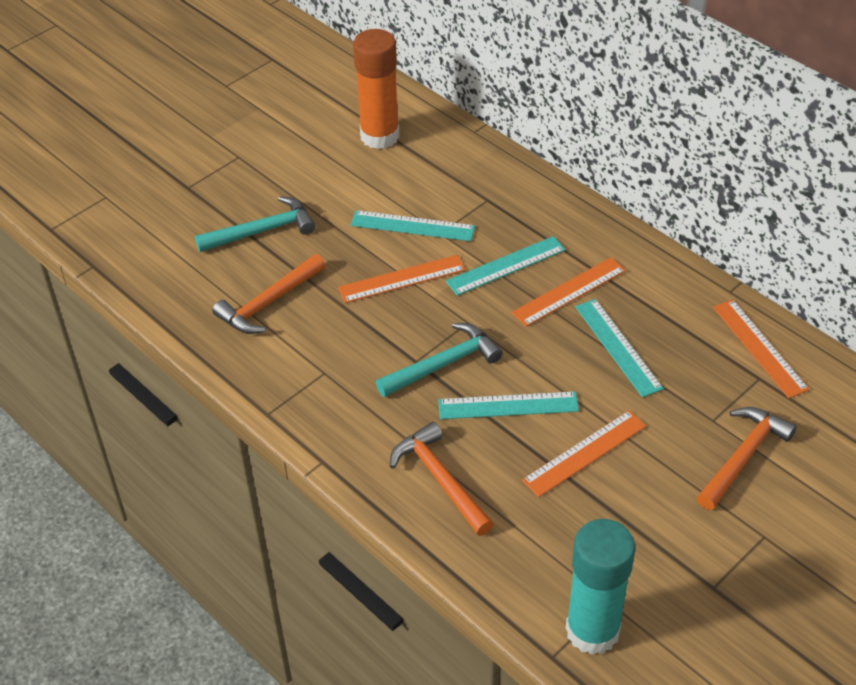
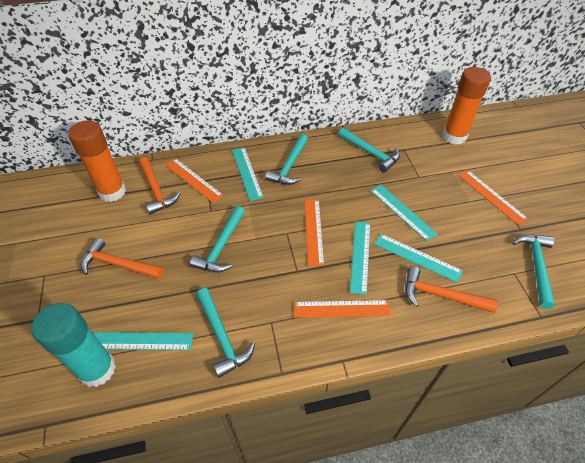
orange glue stick: 1 -> 2
turquoise hammer: 2 -> 5
turquoise ruler: 4 -> 5

